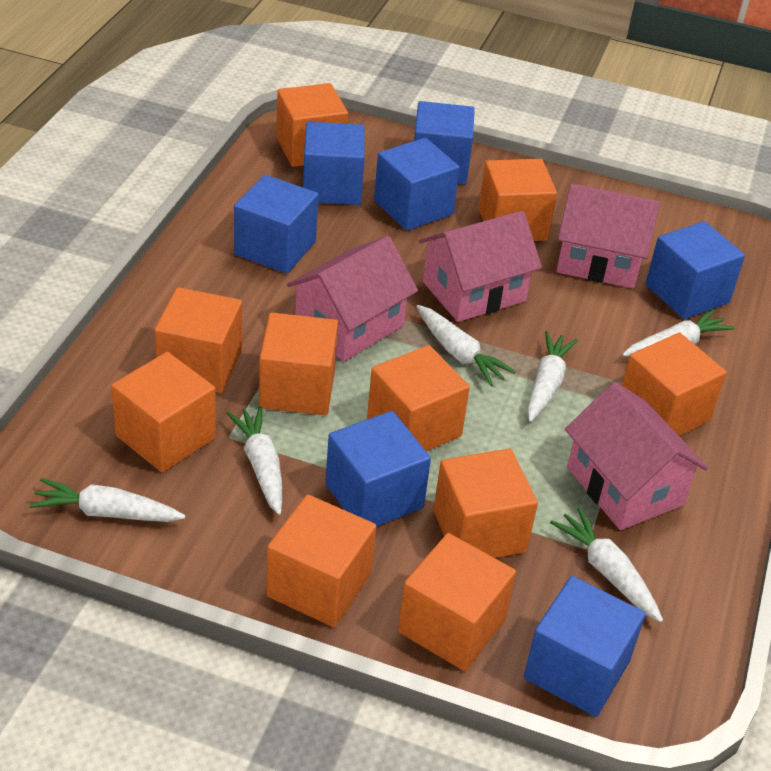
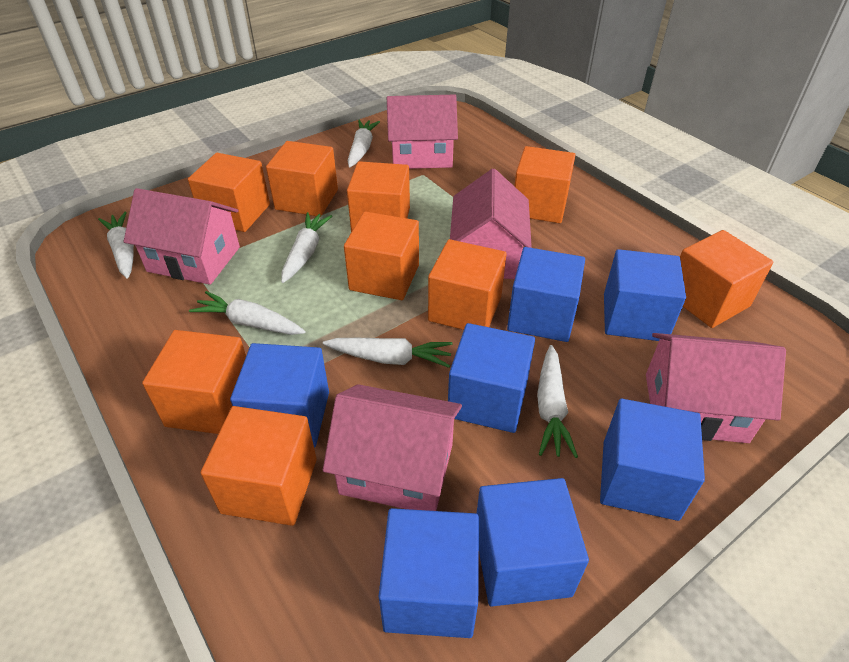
orange cube: 10 -> 9
pink house: 4 -> 5

